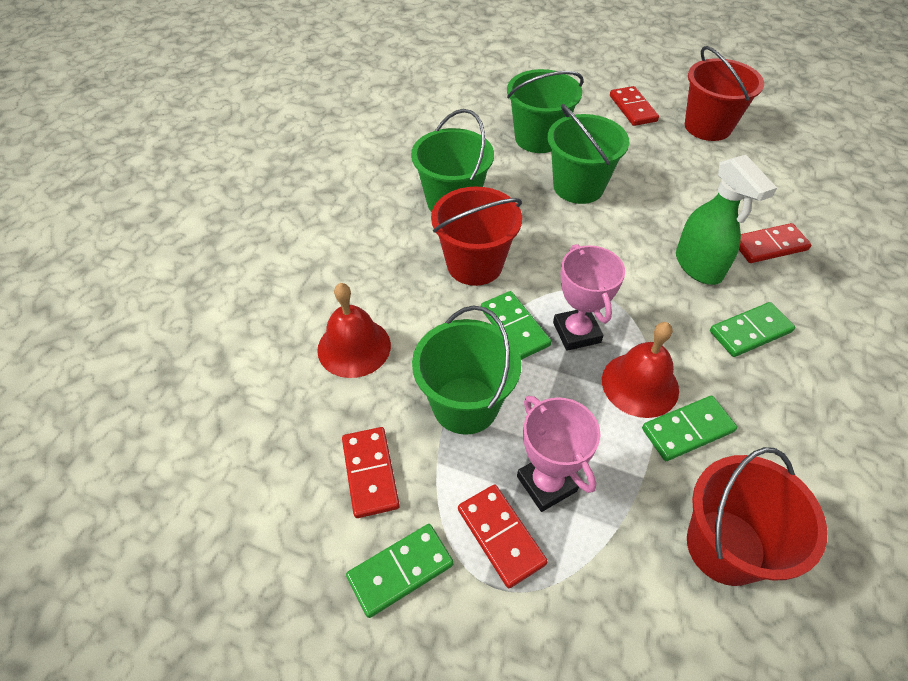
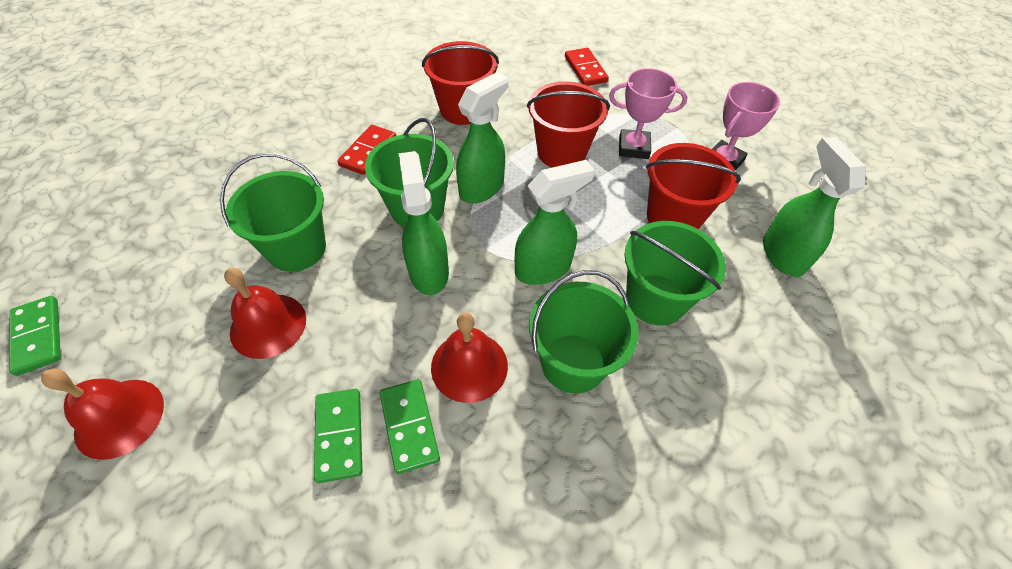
green domino: 4 -> 3
green spray bottle: 1 -> 4
red bell: 2 -> 3
red domino: 4 -> 2

